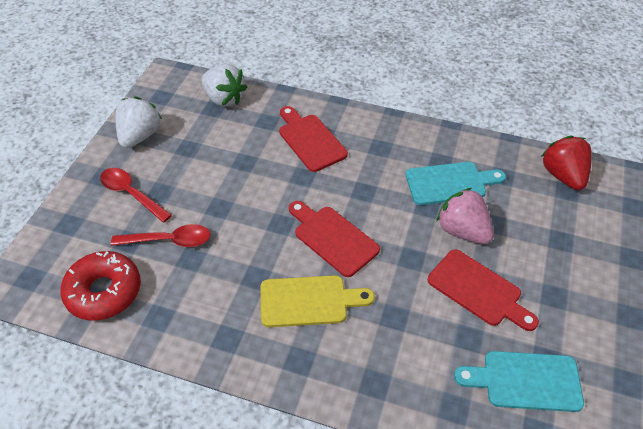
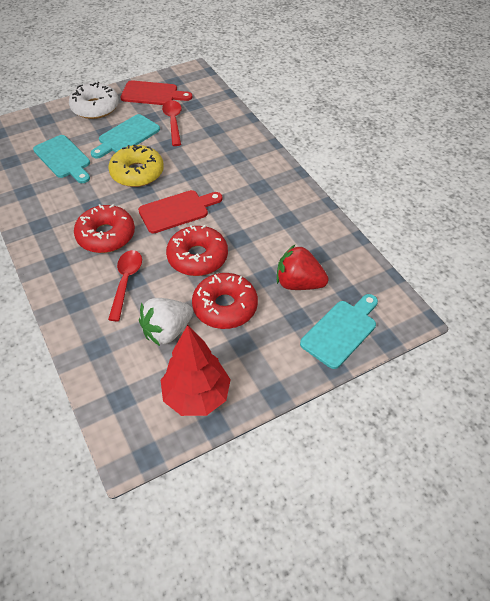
pink strawberry: 1 -> 0
red cutting board: 3 -> 2
red donut: 1 -> 3
red tree: 0 -> 1
turquoise cutting board: 2 -> 3
white donut: 0 -> 1
white strawberry: 2 -> 1
yellow cutting board: 1 -> 0
yellow donut: 0 -> 1

